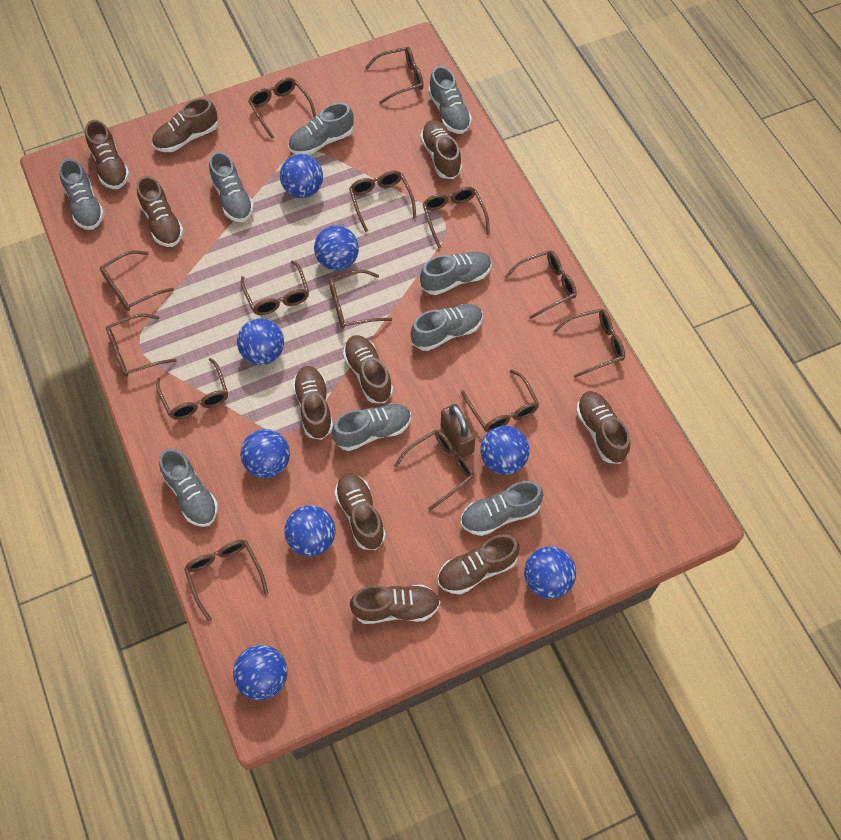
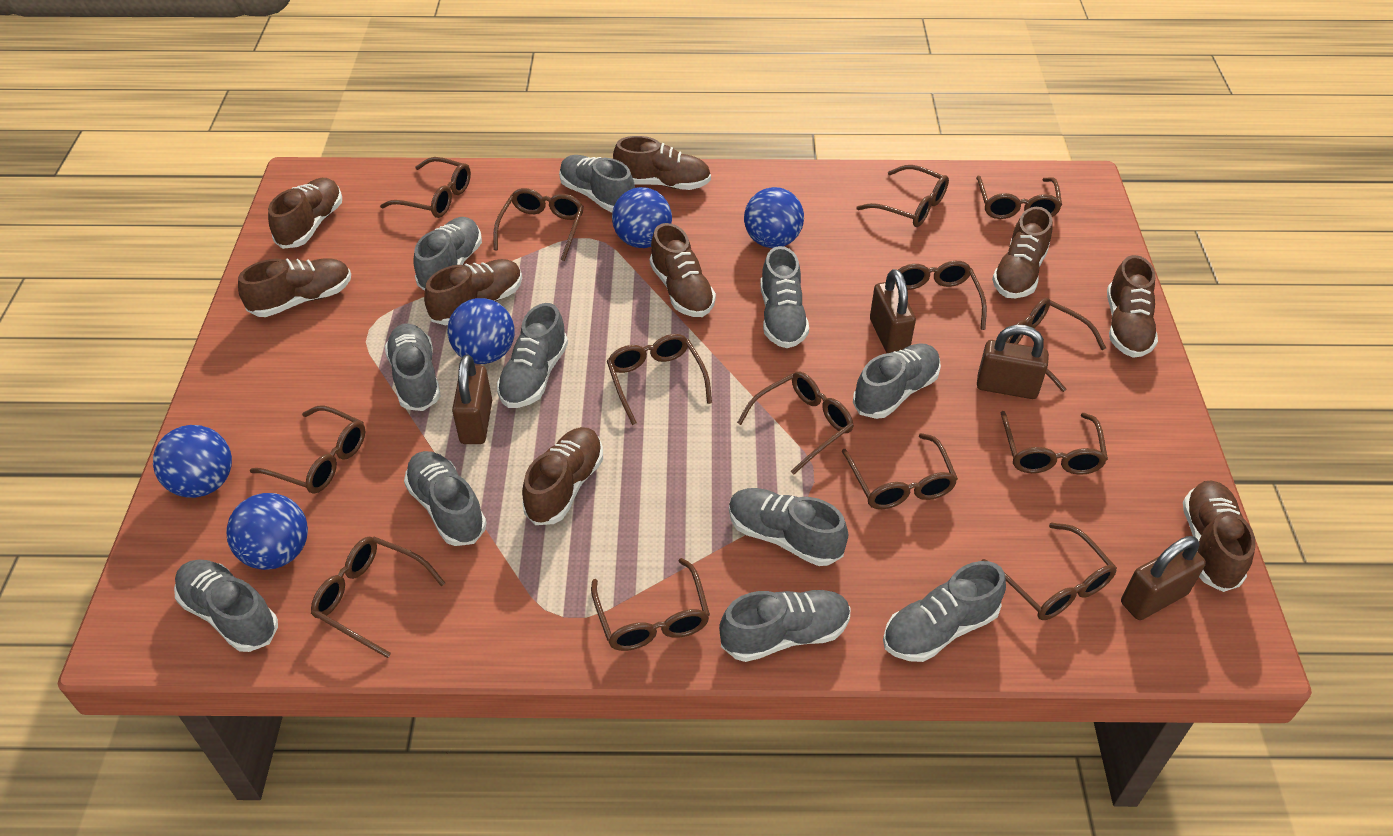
blue ball: 8 -> 5
brown padlock: 1 -> 4
brown shoe: 10 -> 9
grey shoe: 9 -> 11

